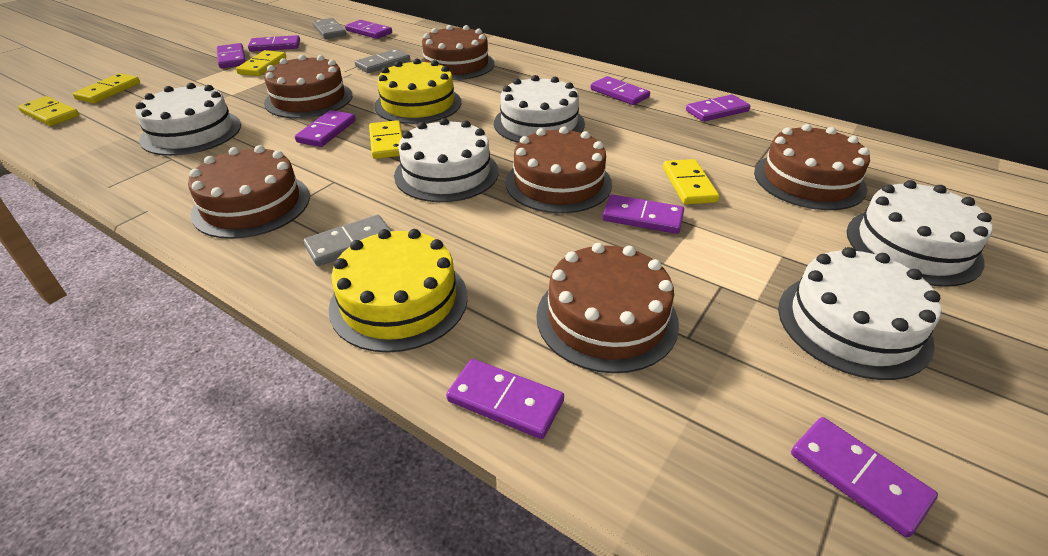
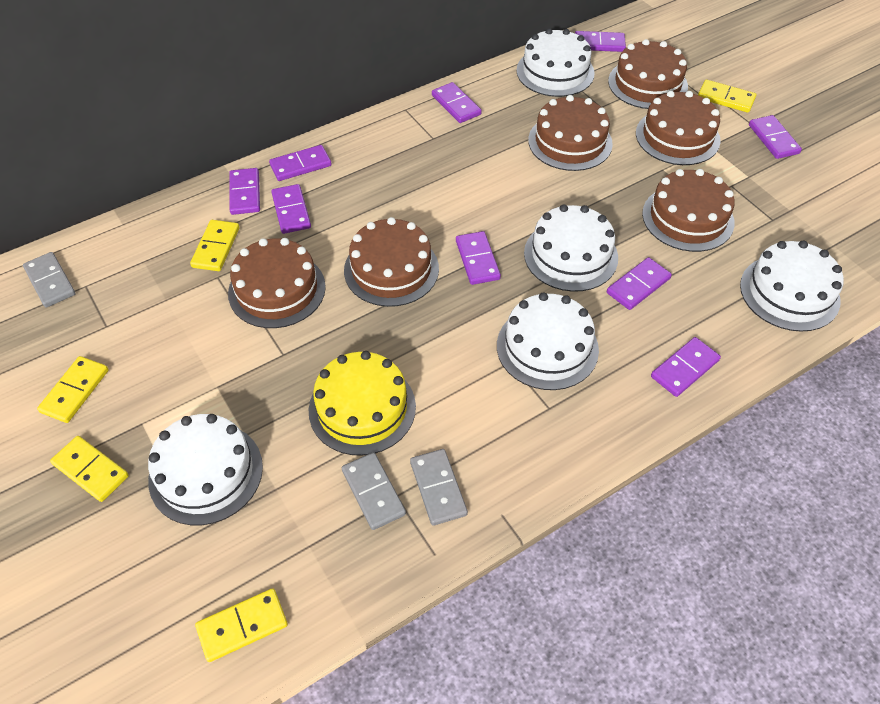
yellow cake: 2 -> 1

